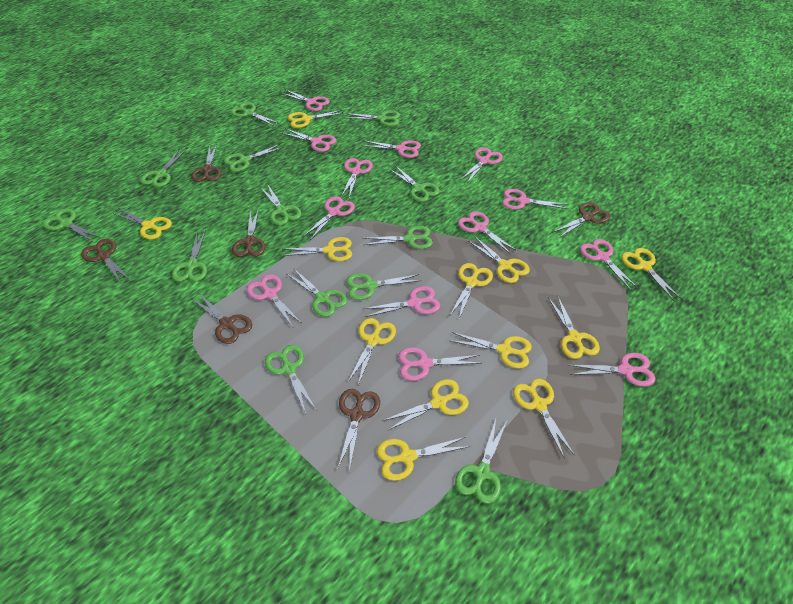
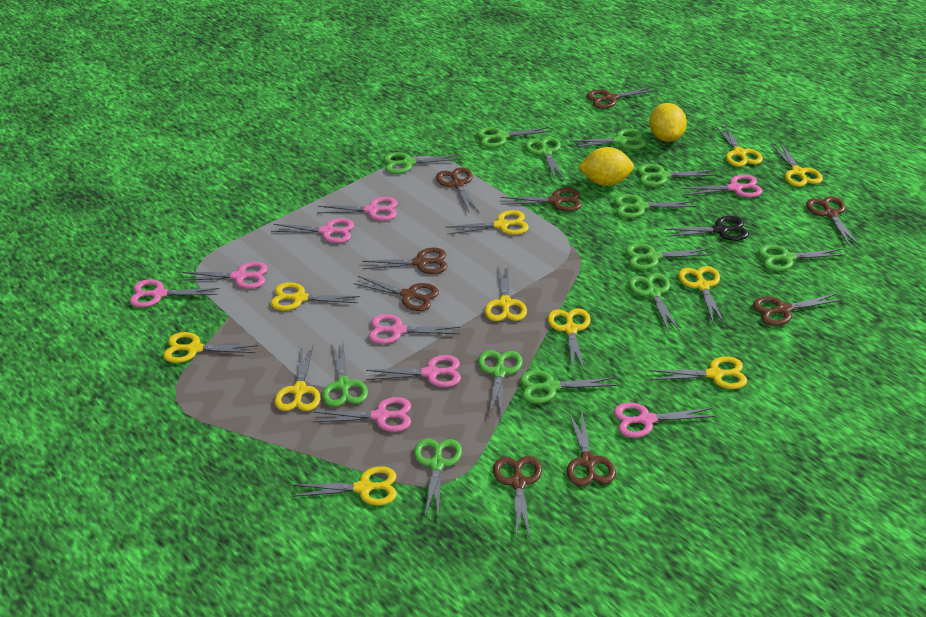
black scissors: 0 -> 1
brown scissors: 6 -> 9
pink scissors: 13 -> 9
yellow lemon: 0 -> 2
yellow scissors: 12 -> 11

